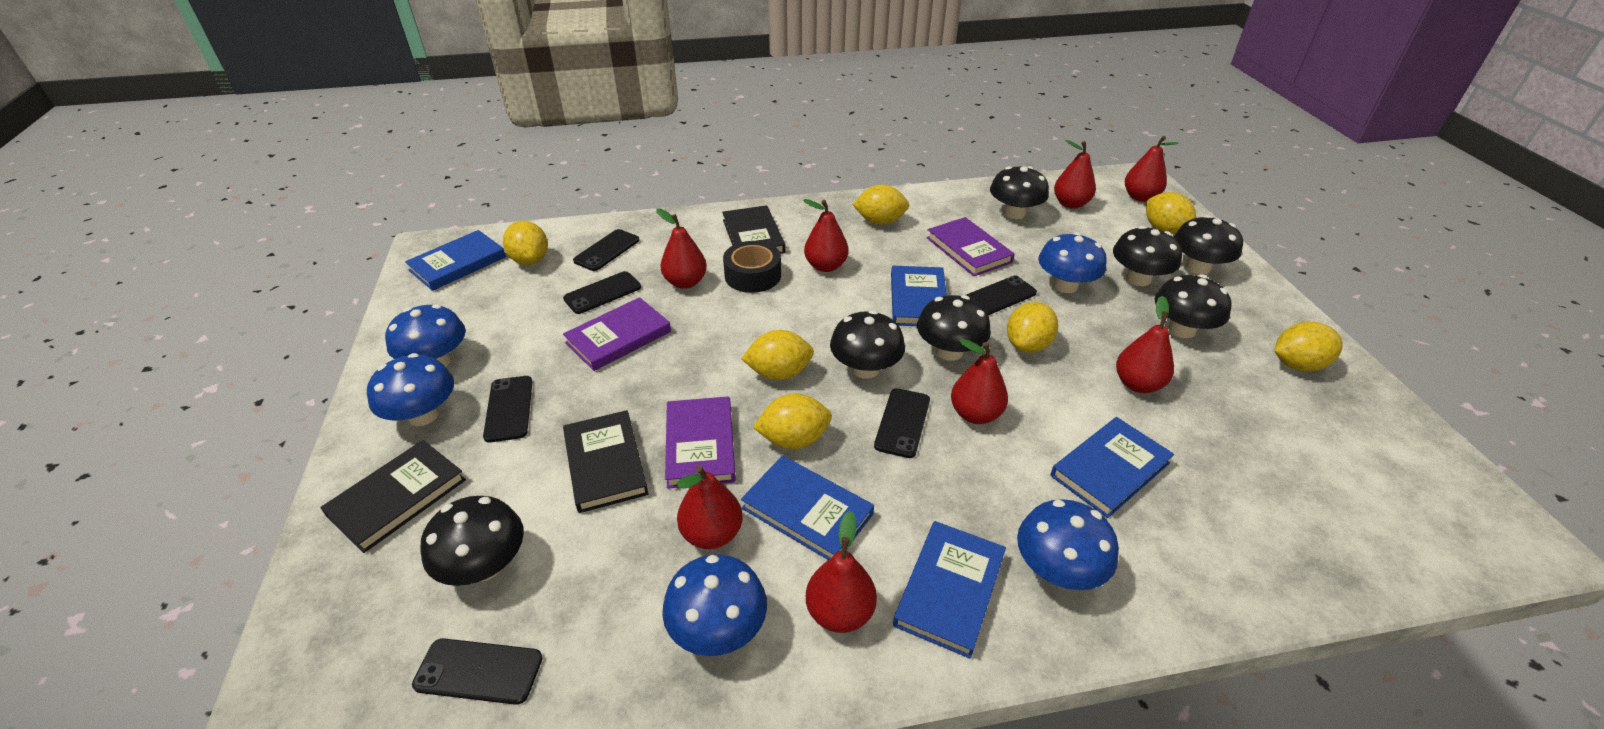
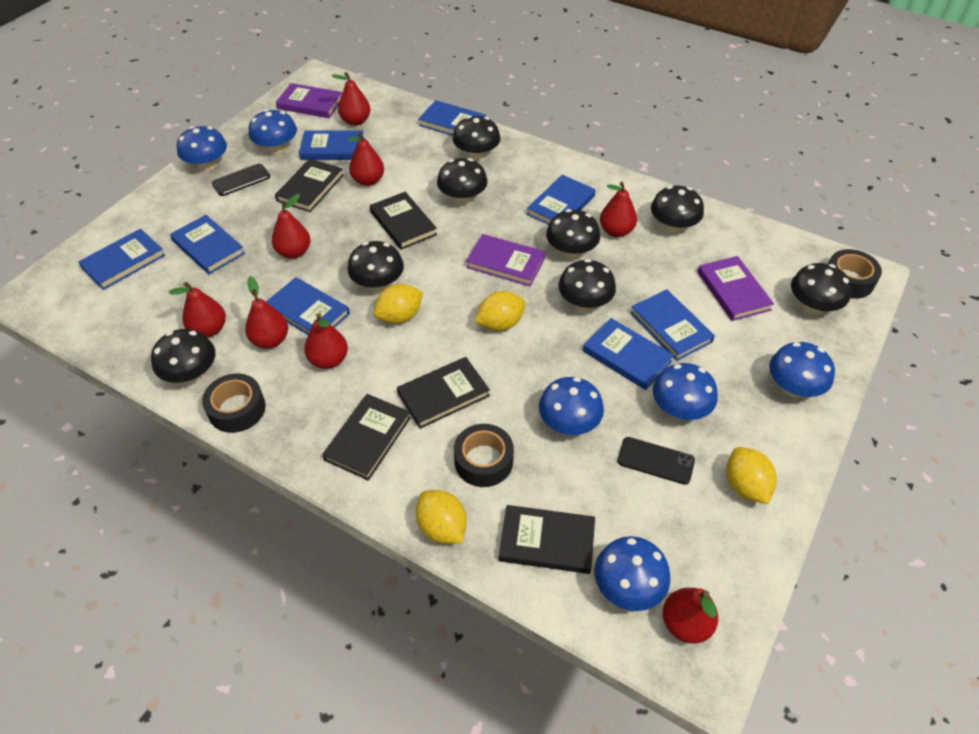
black book: 3 -> 5
black mushroom: 7 -> 8
black phone: 6 -> 2
black tape: 1 -> 3
blue book: 5 -> 8
blue mushroom: 5 -> 6
yellow lemon: 7 -> 4

